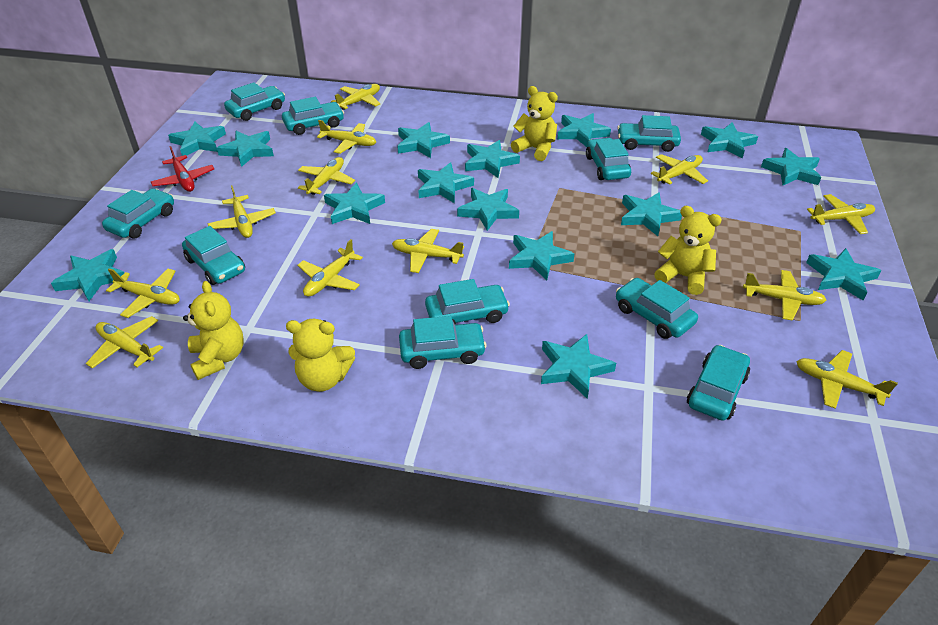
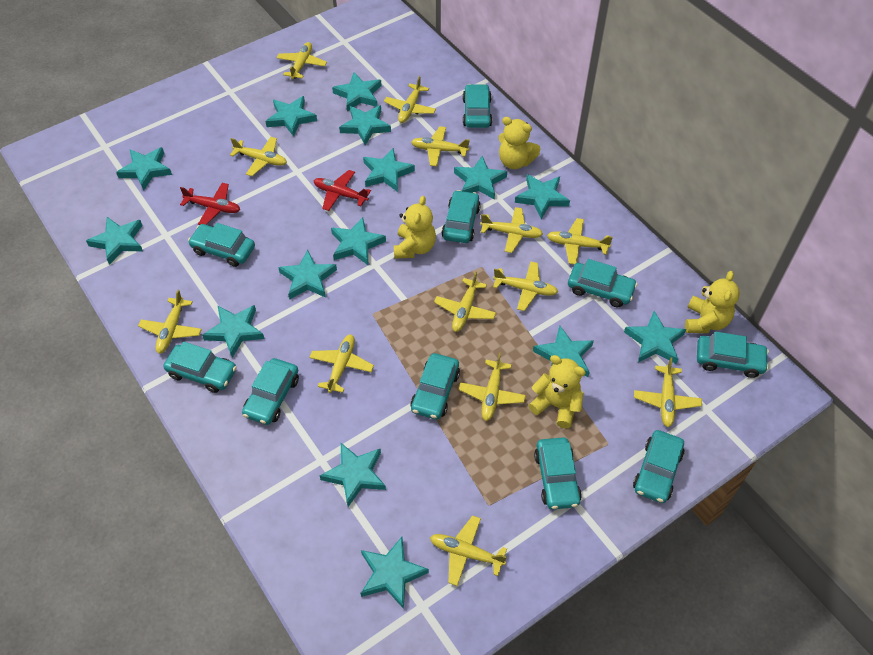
red plane: 1 -> 2
yellow plane: 12 -> 13

